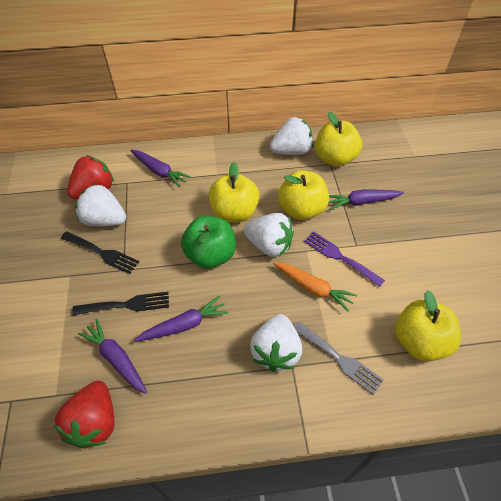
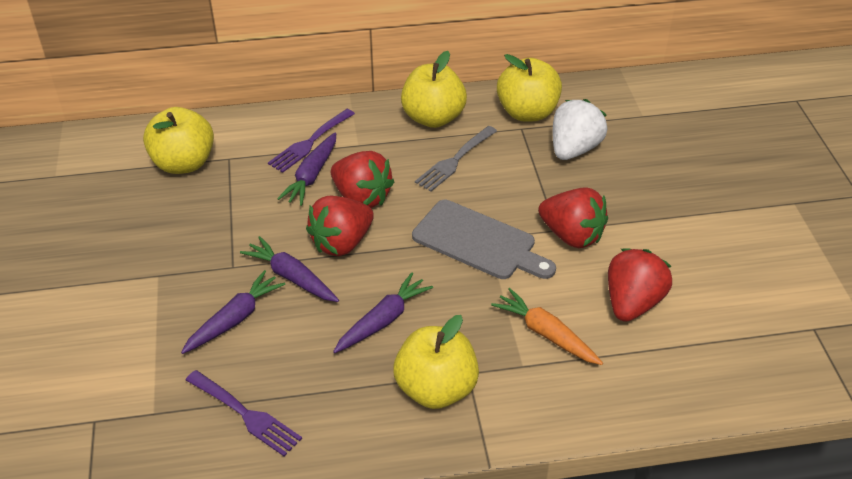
black fork: 2 -> 0
green apple: 1 -> 0
grey cutting board: 0 -> 1
purple fork: 1 -> 2
red strawberry: 2 -> 4
white strawberry: 4 -> 1

